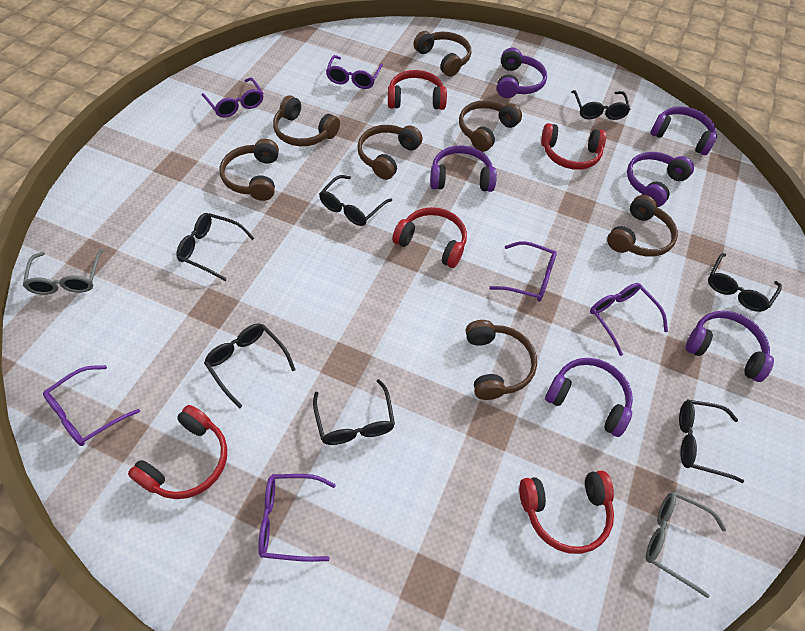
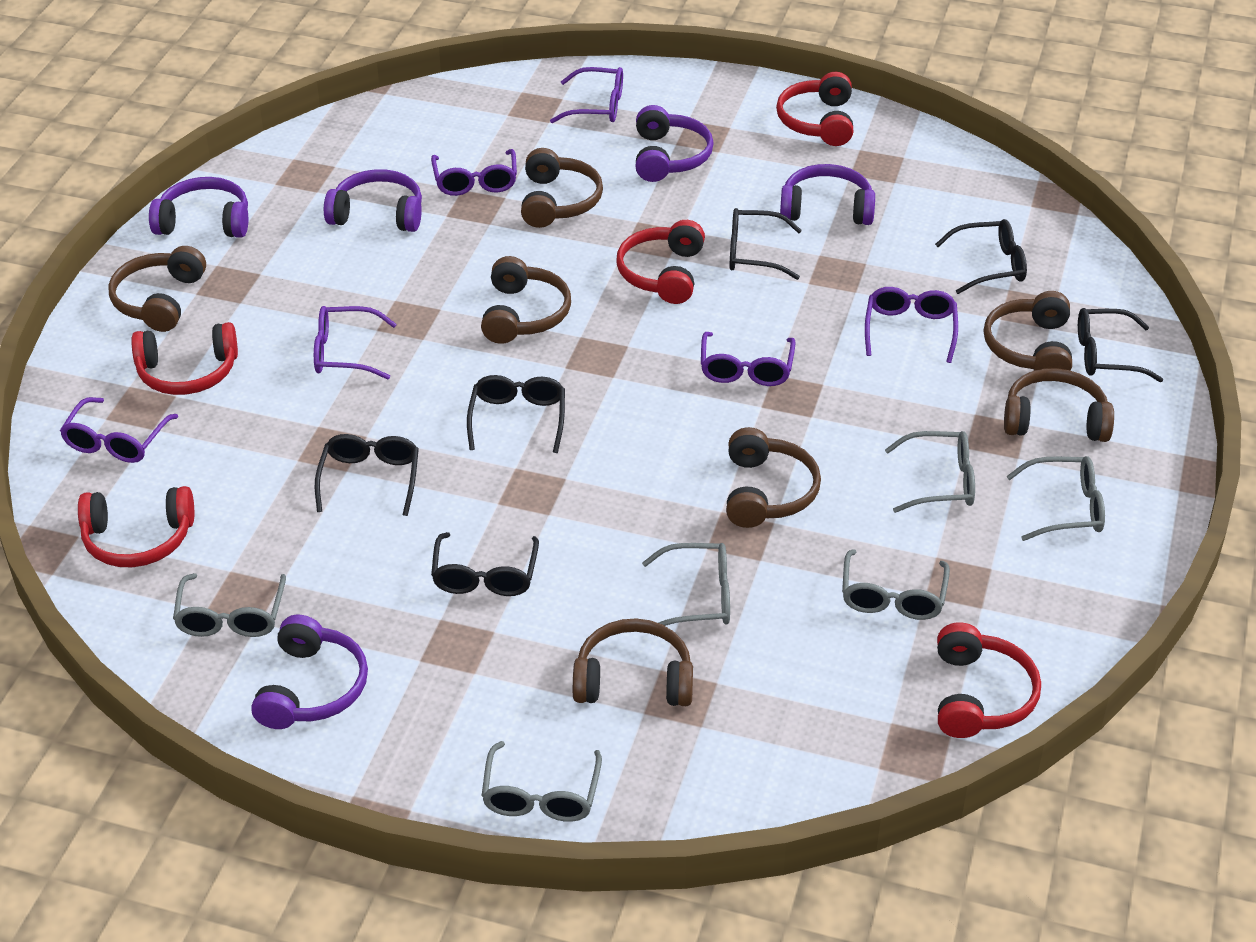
black glasses: 7 -> 6
grey glasses: 2 -> 6
purple headphones: 6 -> 5

